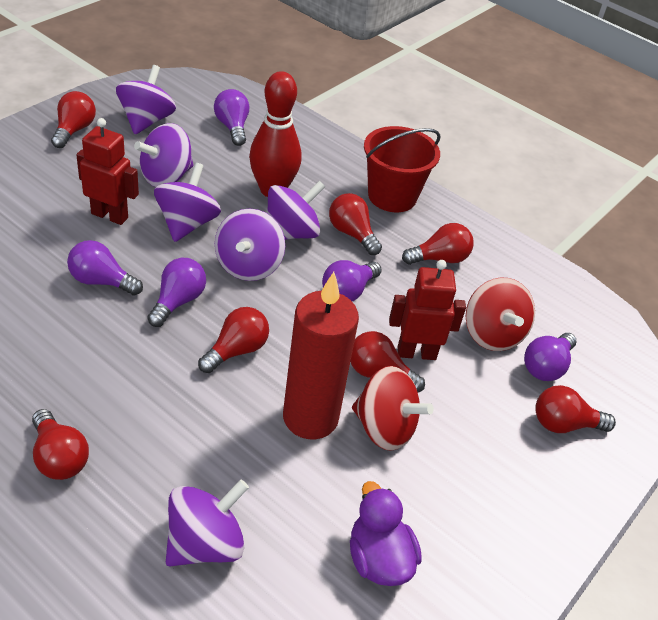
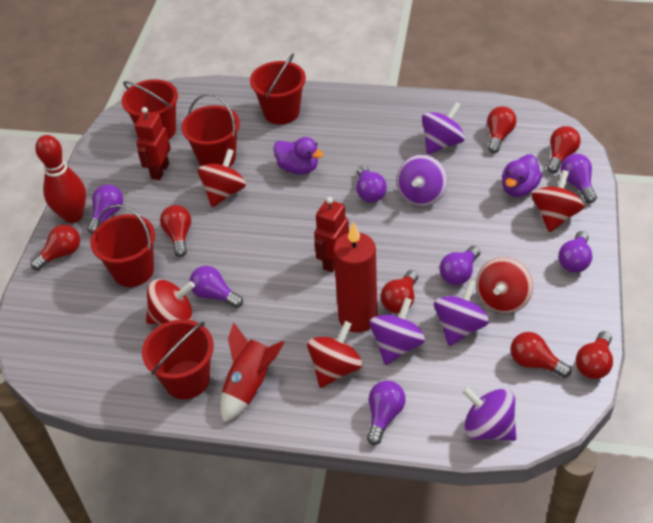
purple duck: 1 -> 2
purple light bulb: 5 -> 7
purple spinning top: 6 -> 5
red bucket: 1 -> 5
red rocket: 0 -> 1
red spinning top: 2 -> 5

